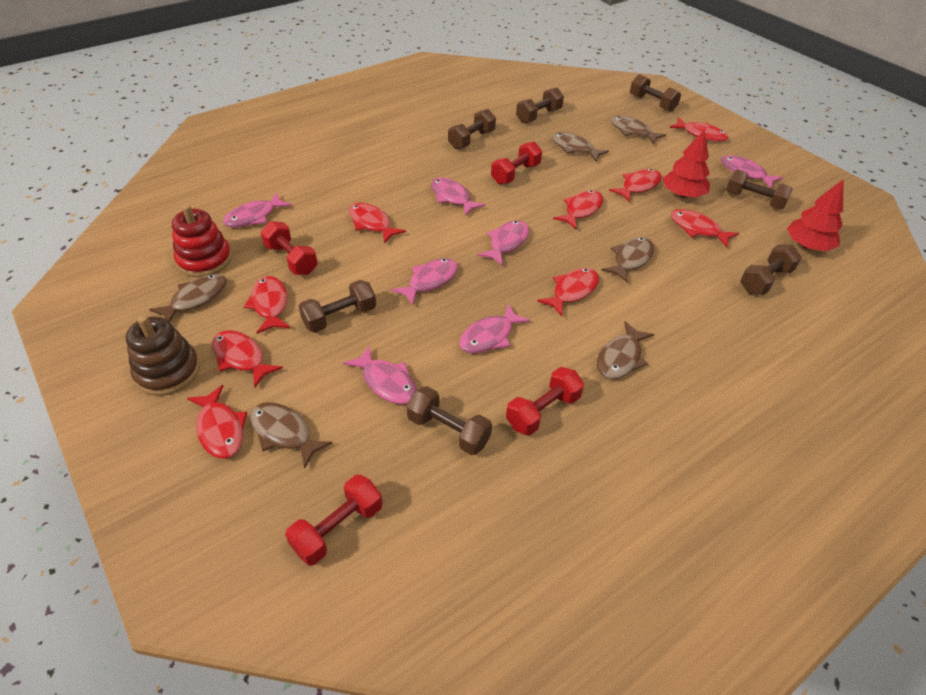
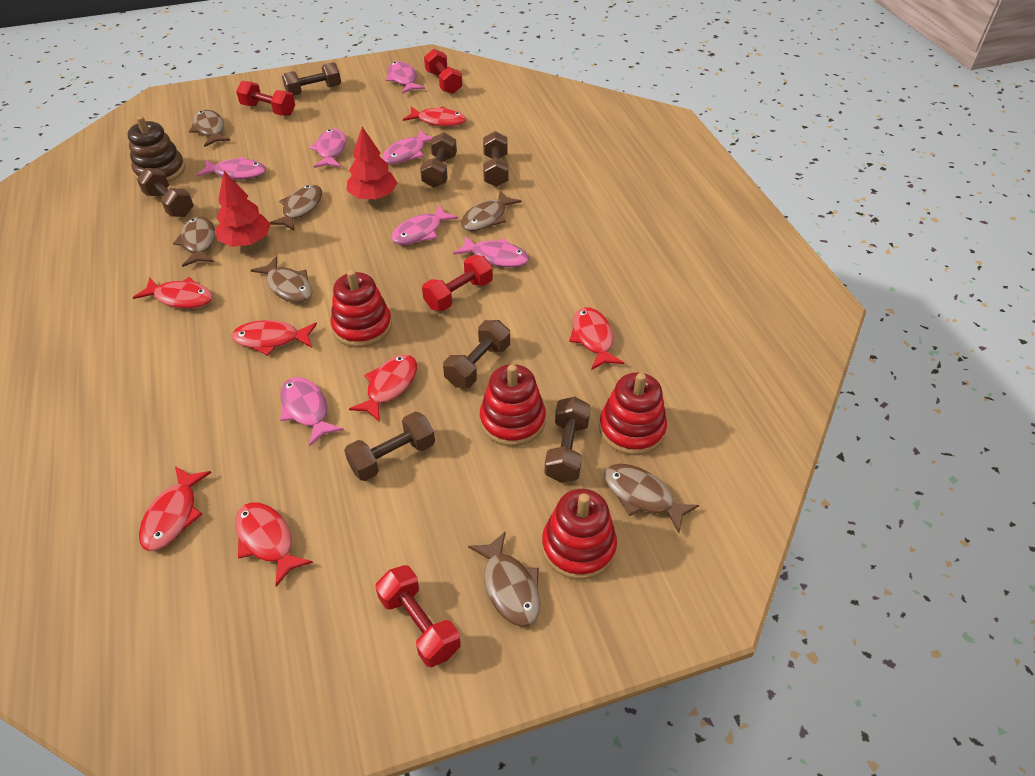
brown fish: 6 -> 7
red fish: 9 -> 7
red stacking toy: 1 -> 4

